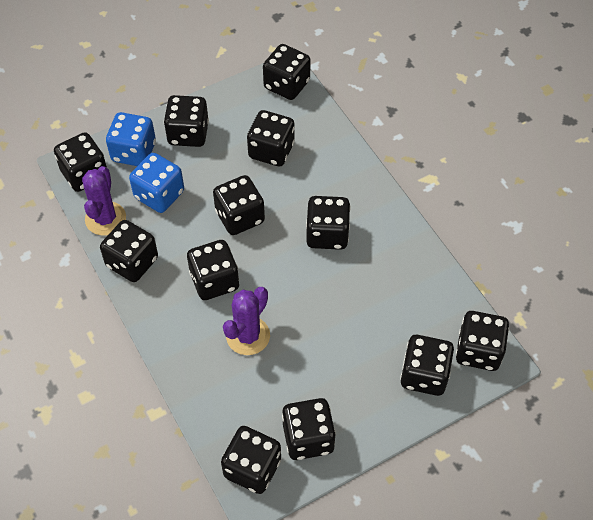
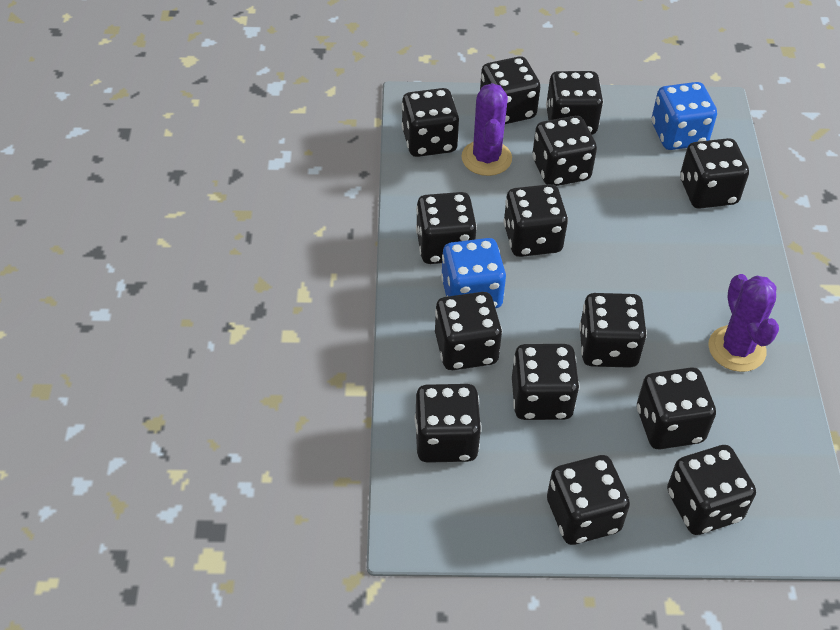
black dice: 12 -> 14

